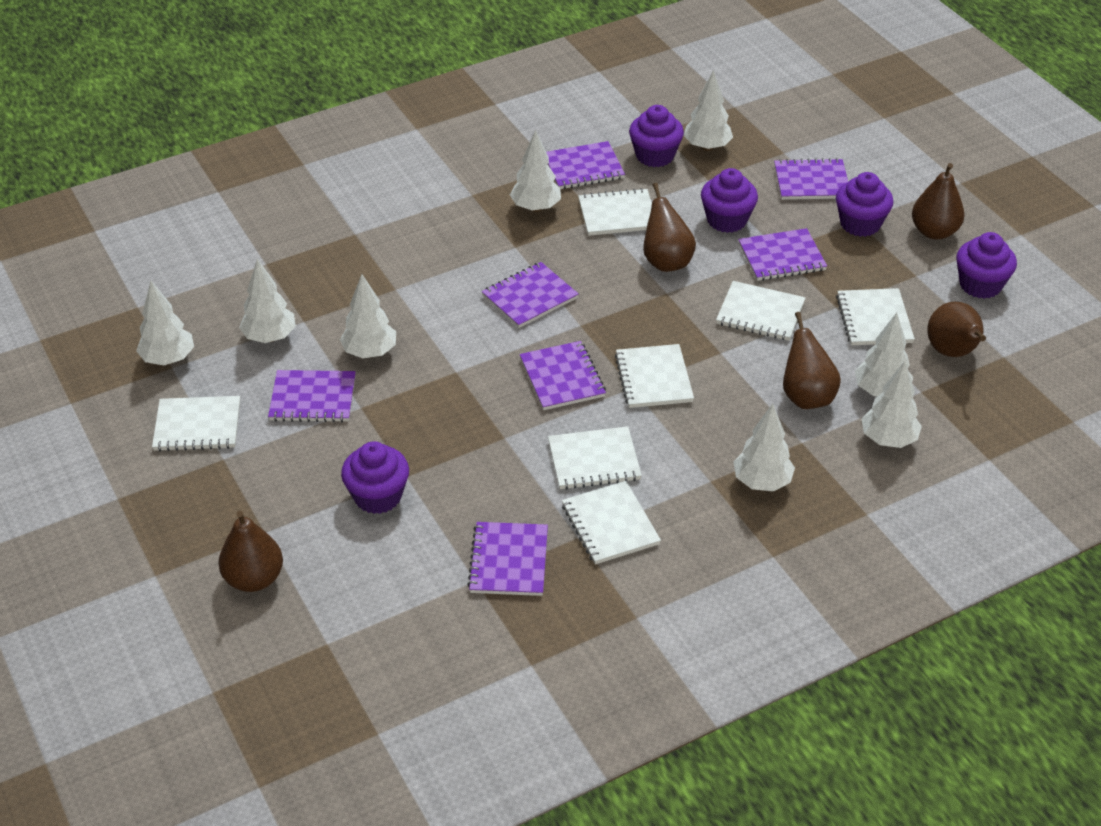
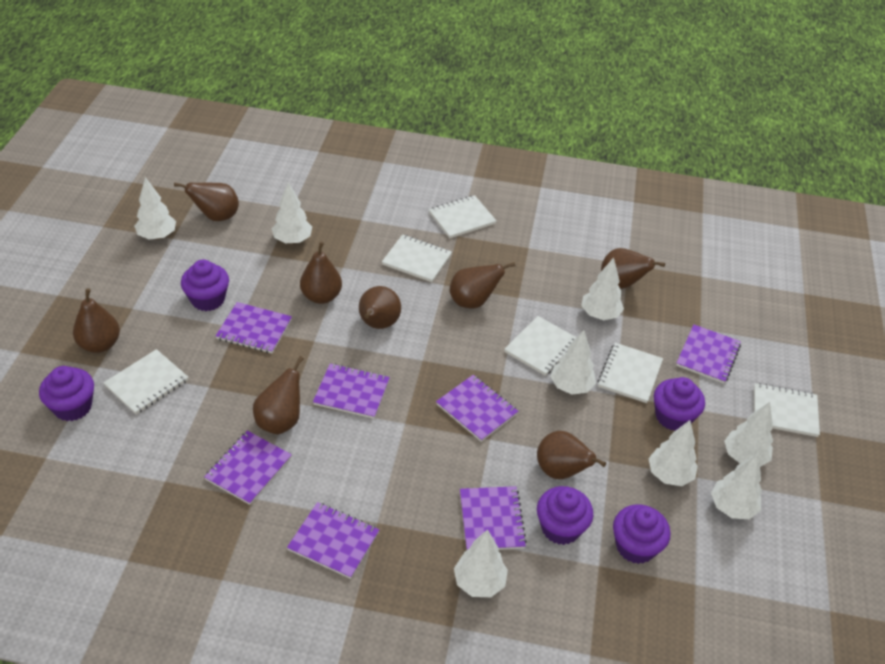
brown pear: 5 -> 8
white notebook: 7 -> 6

